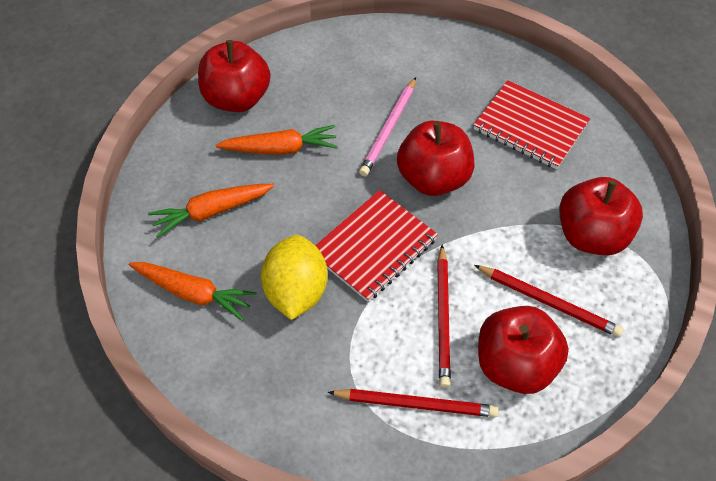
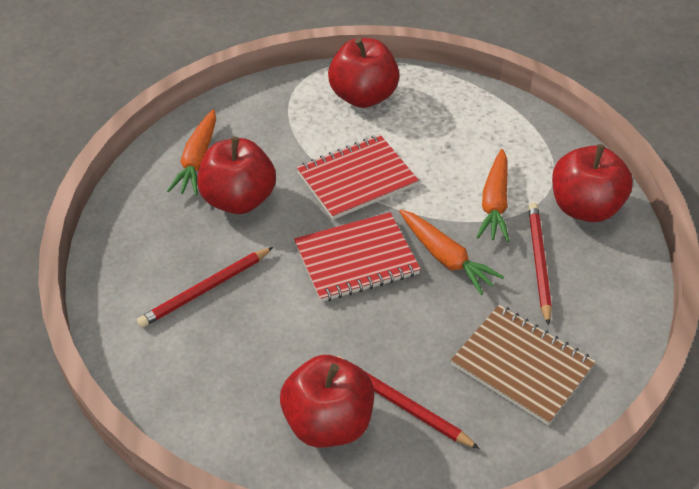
brown notebook: 0 -> 1
pink pencil: 1 -> 0
yellow lemon: 1 -> 0

